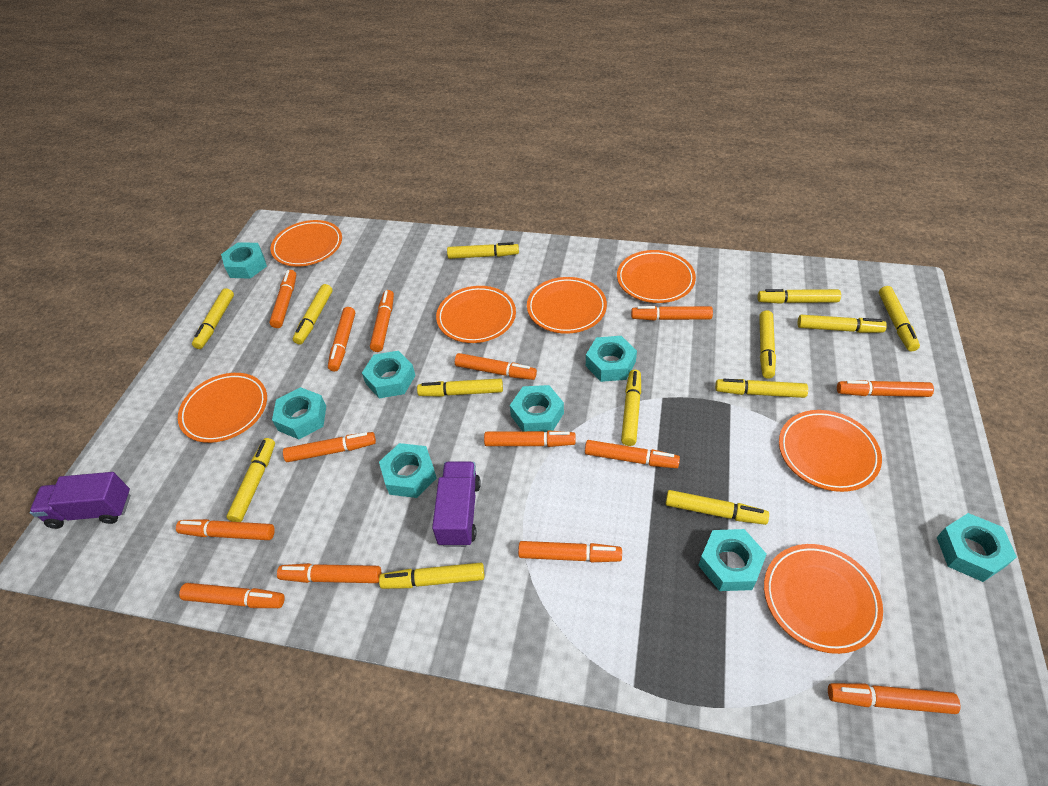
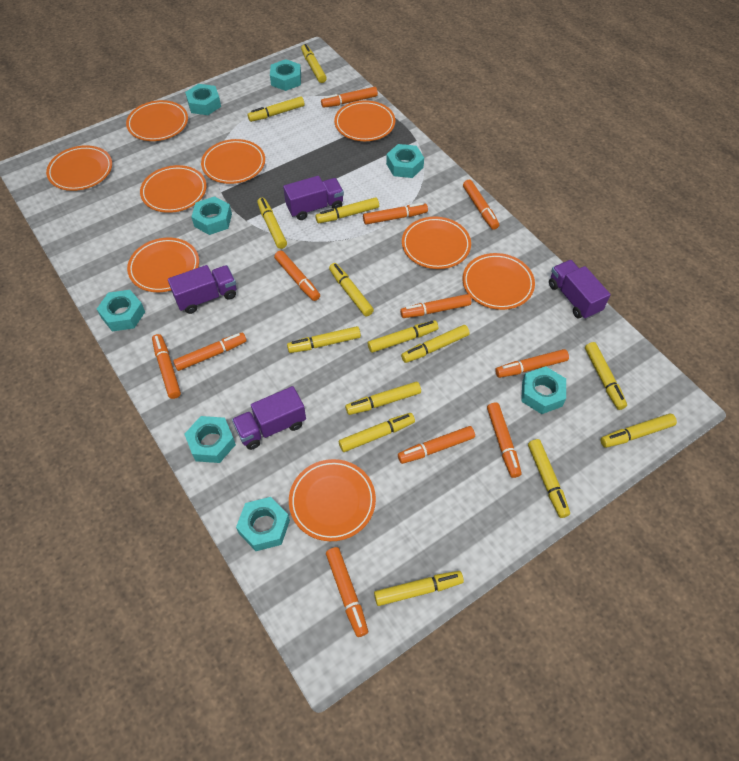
orange marker: 14 -> 11
orange plate: 7 -> 9
purple truck: 2 -> 4
yellow marker: 13 -> 14

